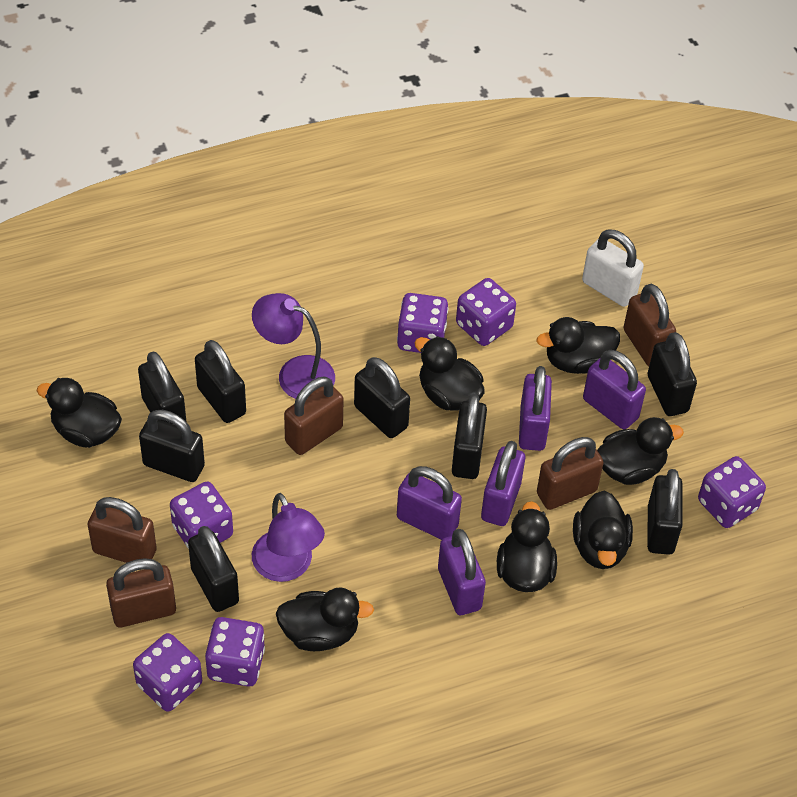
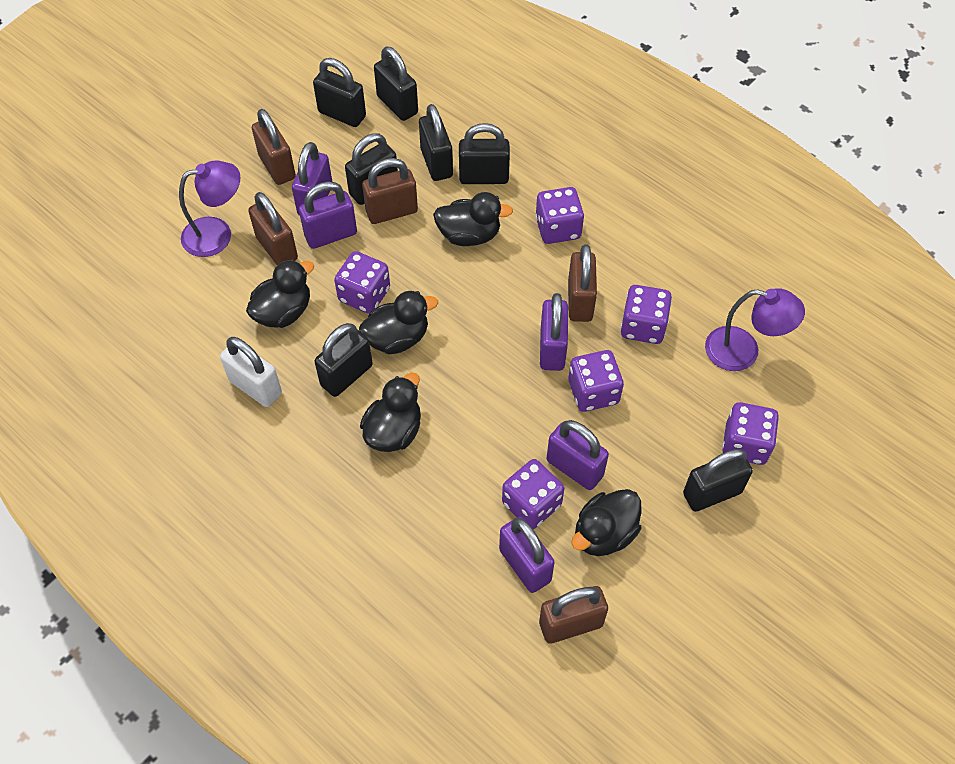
black duck: 7 -> 5
black padlock: 8 -> 7

